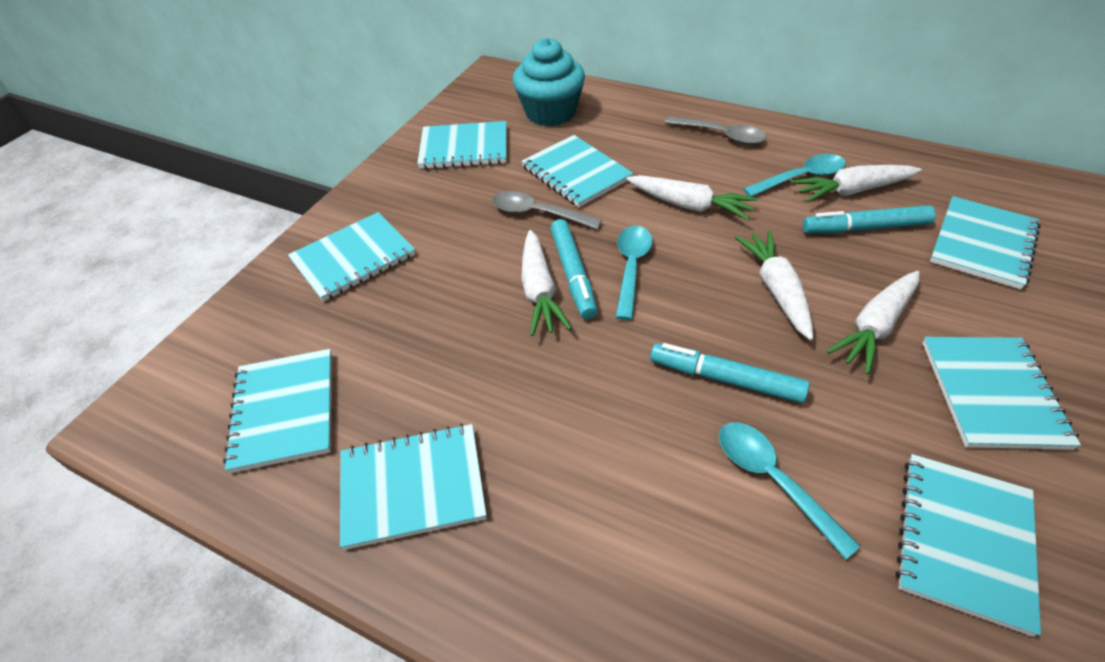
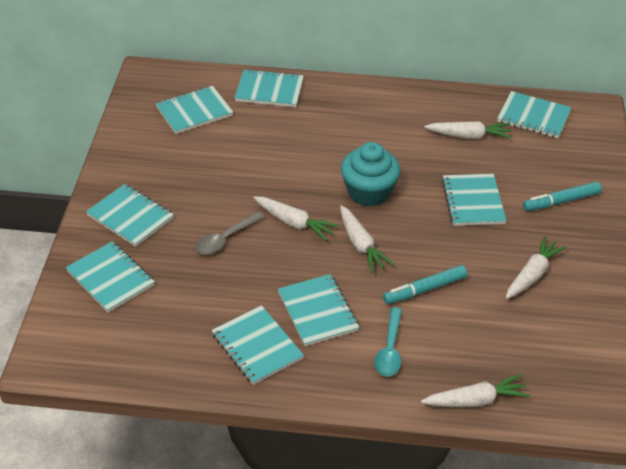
grey spoon: 2 -> 1
turquoise marker: 3 -> 2
turquoise spoon: 3 -> 1

